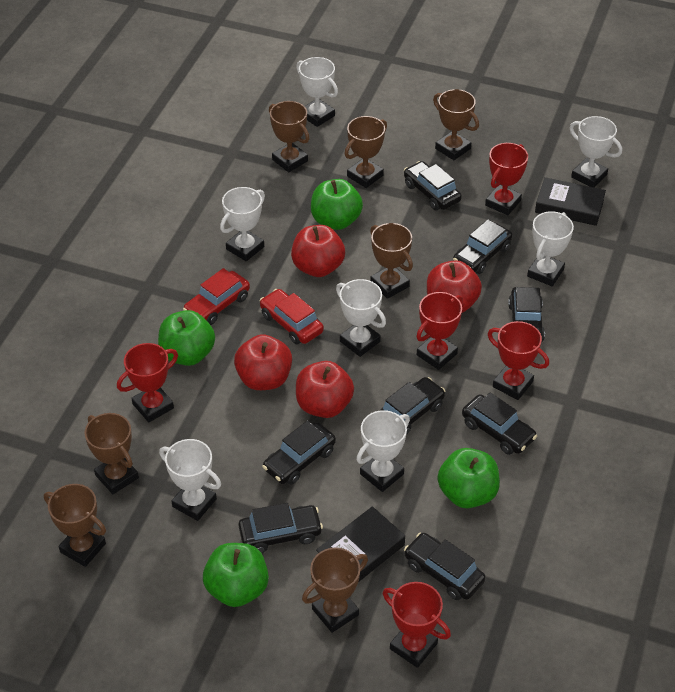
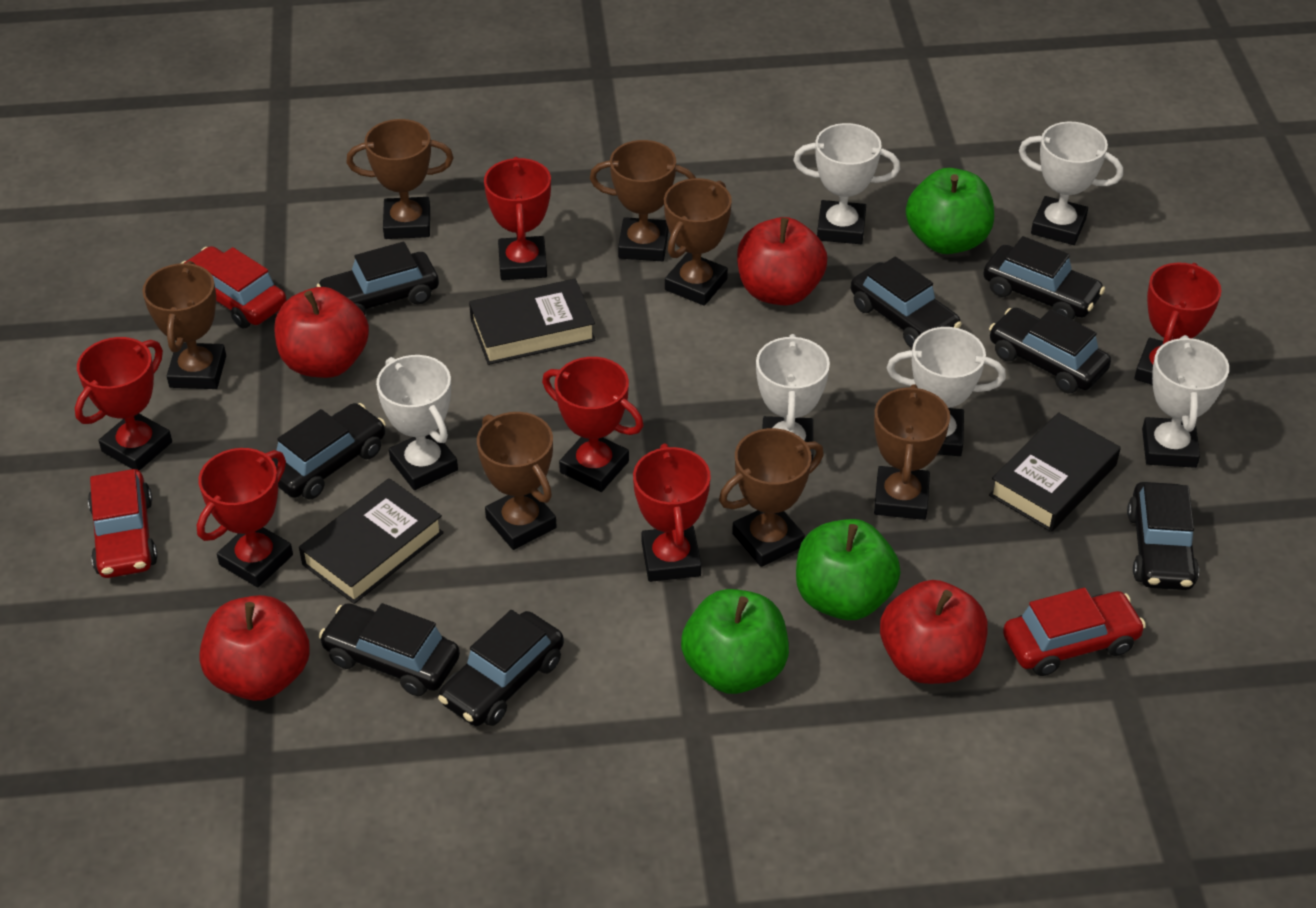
black book: 2 -> 3
green apple: 4 -> 3
red car: 2 -> 3
red trophy: 5 -> 6
white trophy: 7 -> 6

